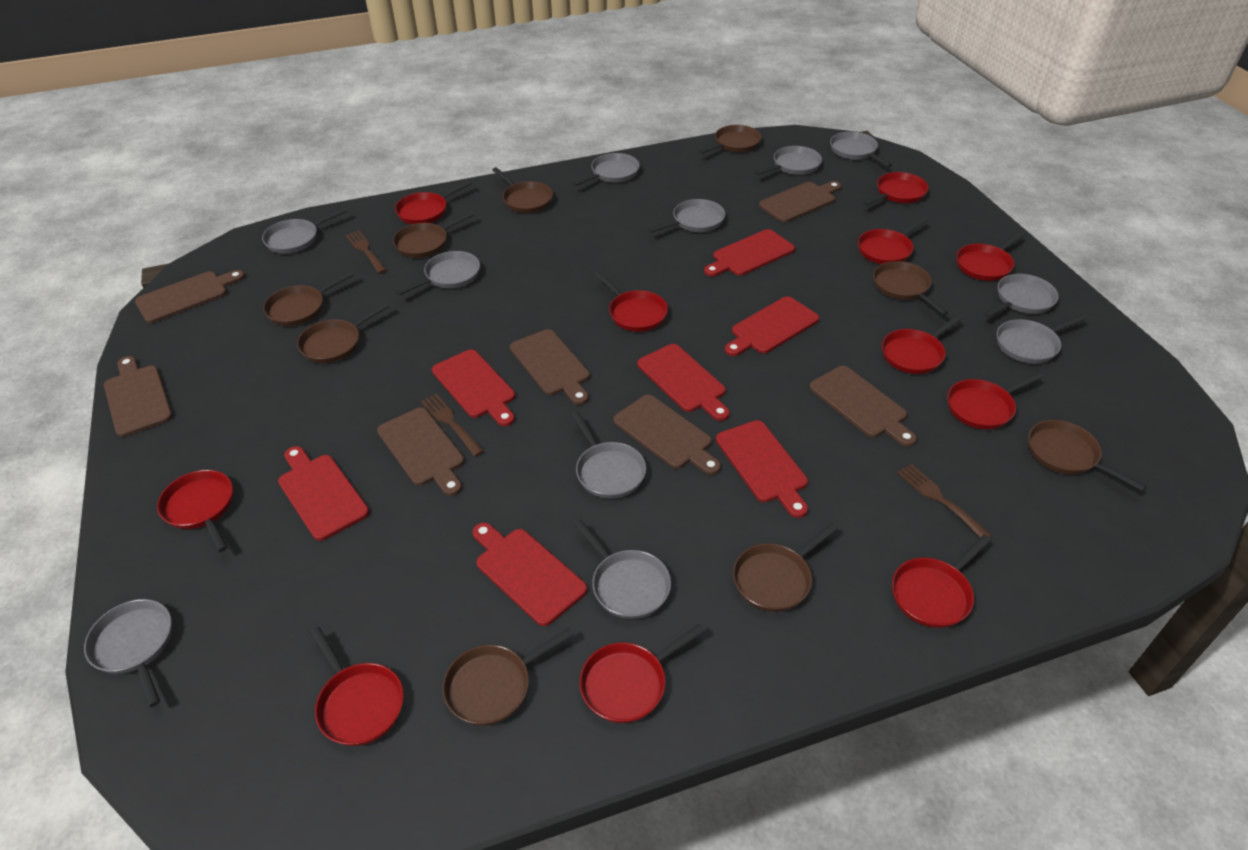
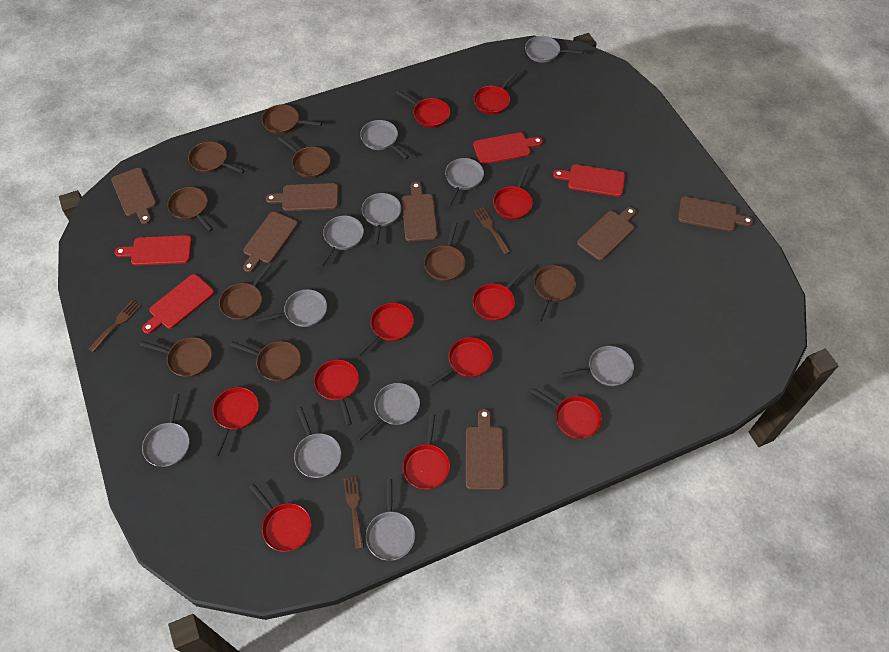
red cutting board: 7 -> 4

